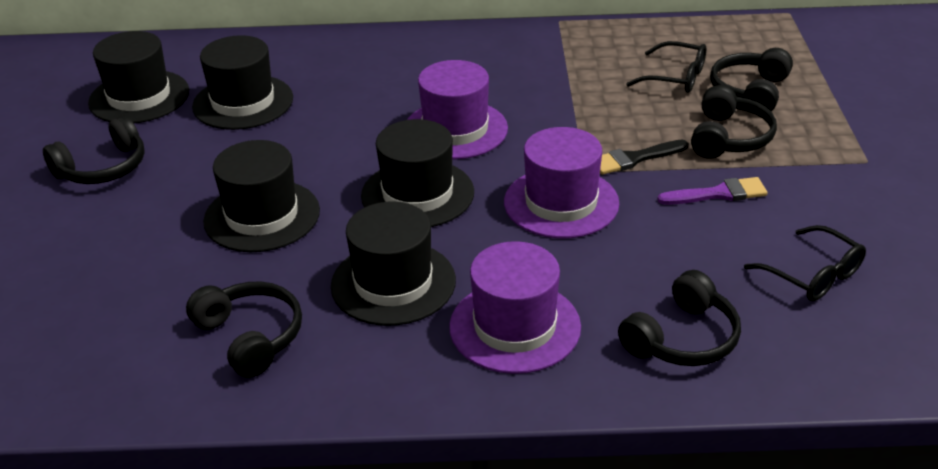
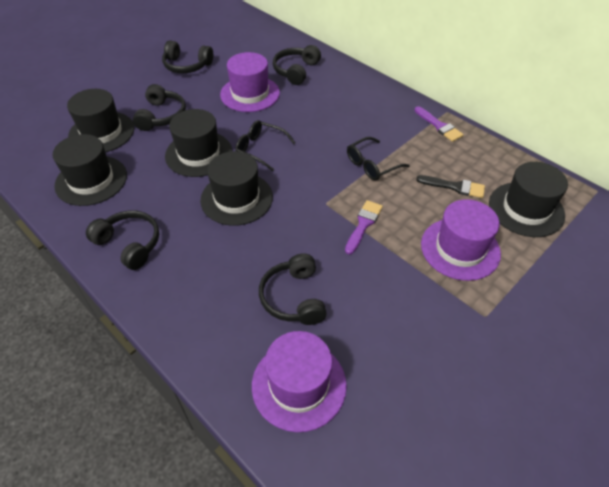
purple brush: 1 -> 2

